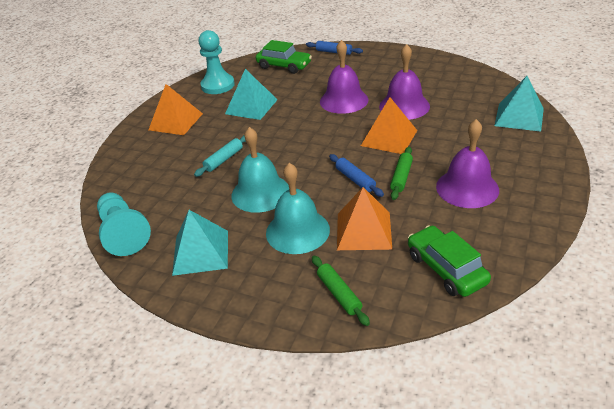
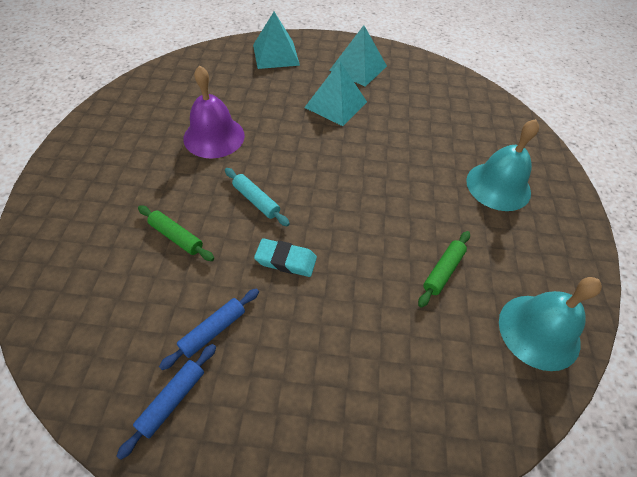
green car: 2 -> 0
orange pyramid: 3 -> 0
purple bell: 3 -> 1
turquoise eraser: 0 -> 1
turquoise pawn: 2 -> 0

